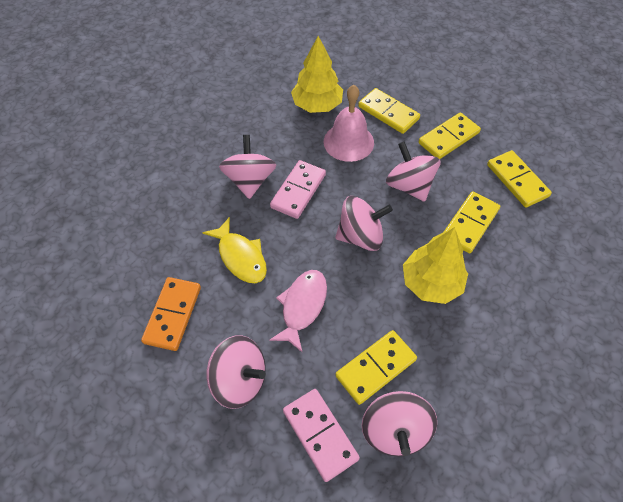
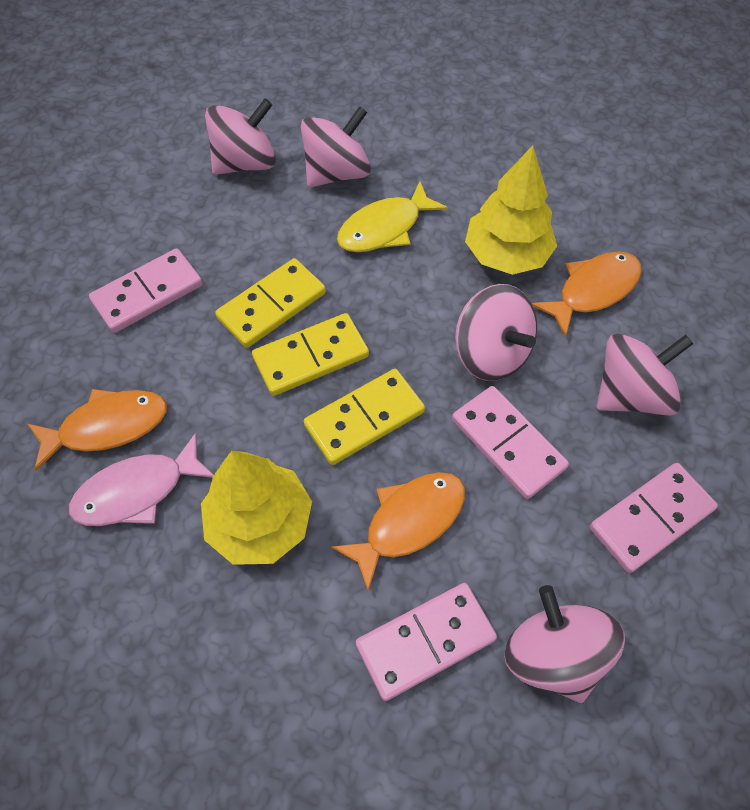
orange domino: 1 -> 0
orange fish: 0 -> 3
pink bell: 1 -> 0
pink domino: 2 -> 4
yellow domino: 5 -> 3

